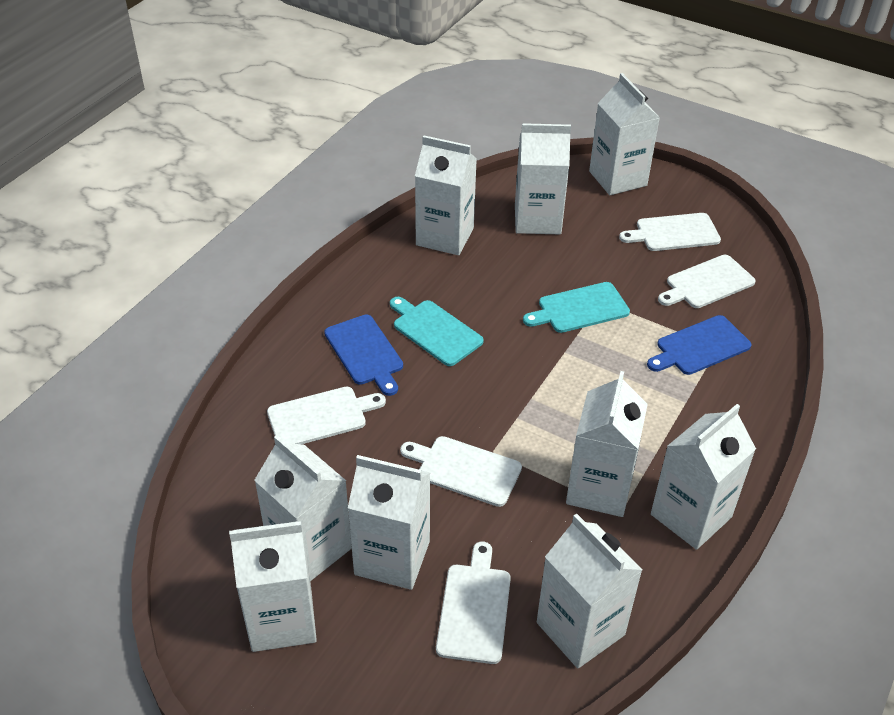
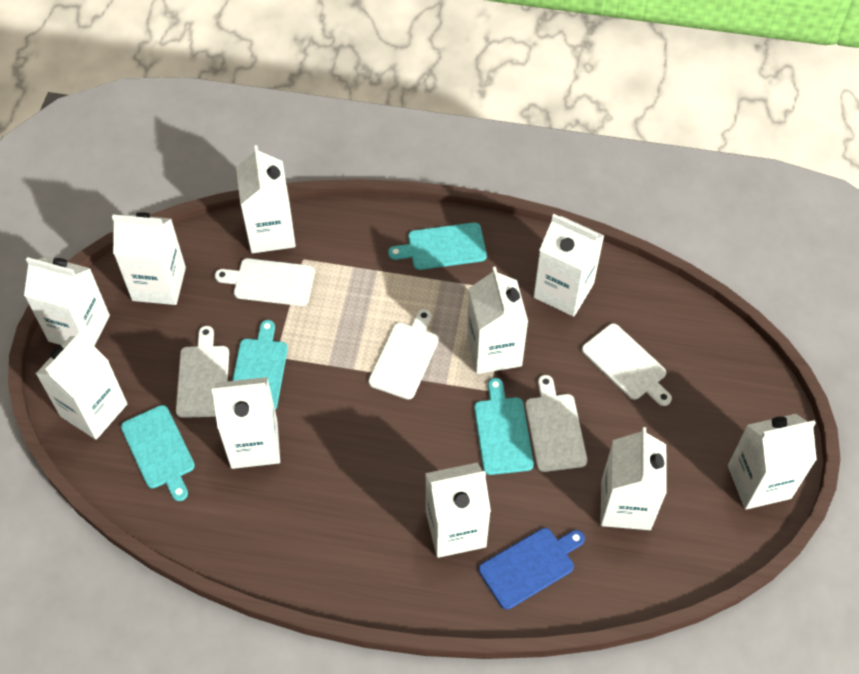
blue cutting board: 2 -> 1
turquoise cutting board: 2 -> 4
white carton: 9 -> 10

